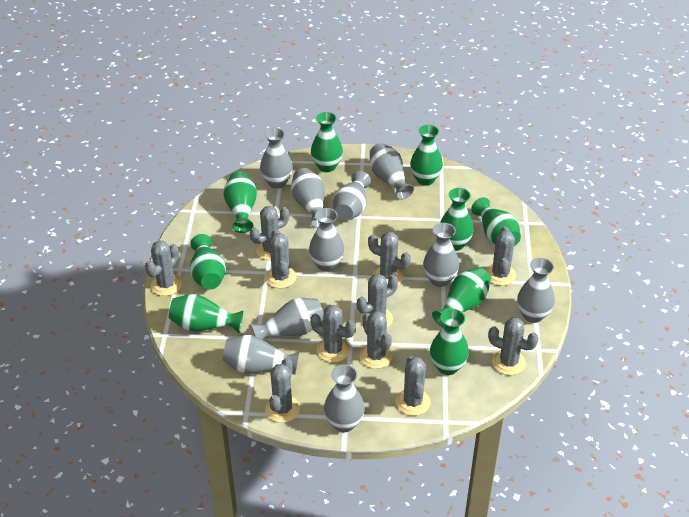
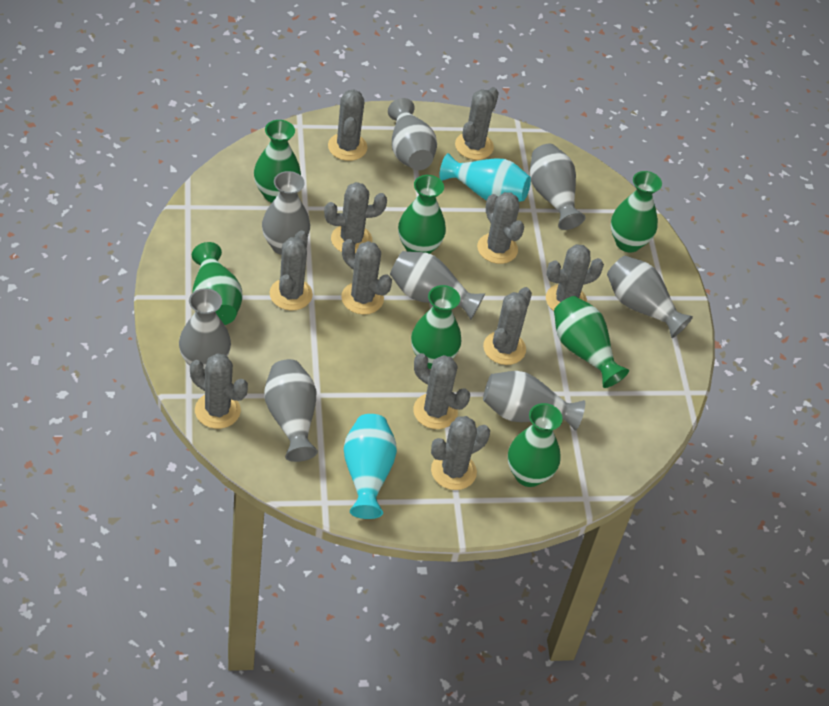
green vase: 9 -> 7
grey vase: 10 -> 8
turquoise vase: 0 -> 2

